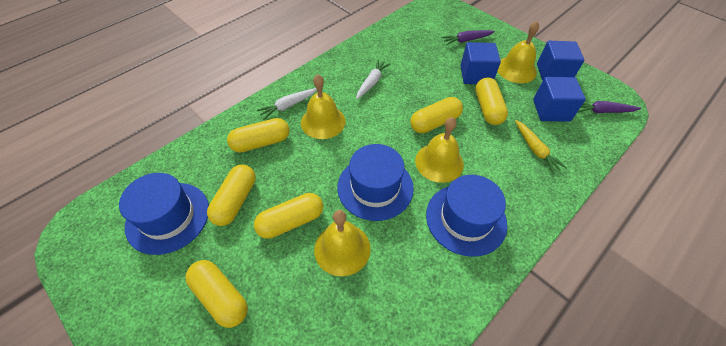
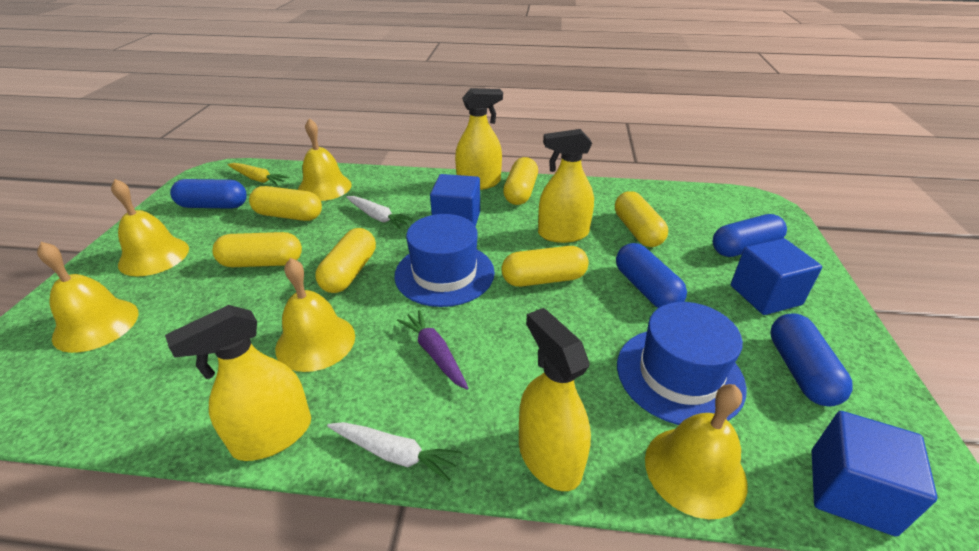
blue capsule: 0 -> 4
blue hat: 3 -> 2
purple carrot: 2 -> 1
yellow bell: 4 -> 5
yellow spray bottle: 0 -> 4

